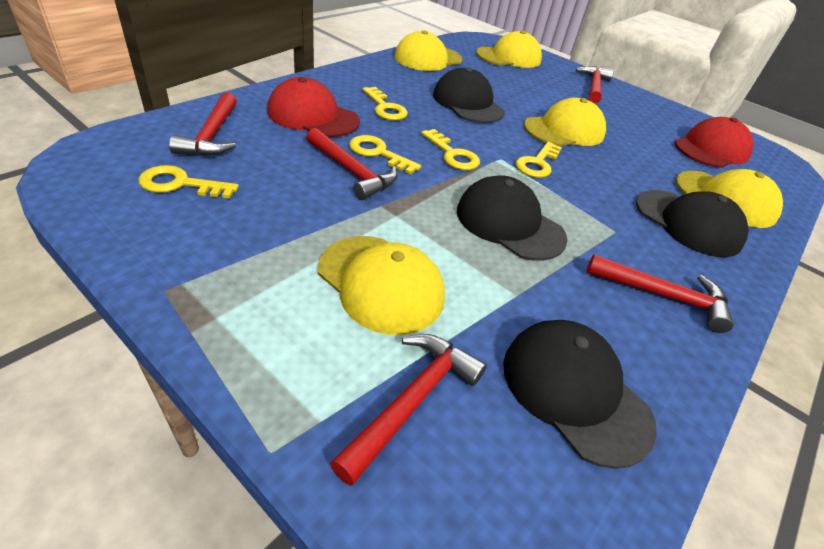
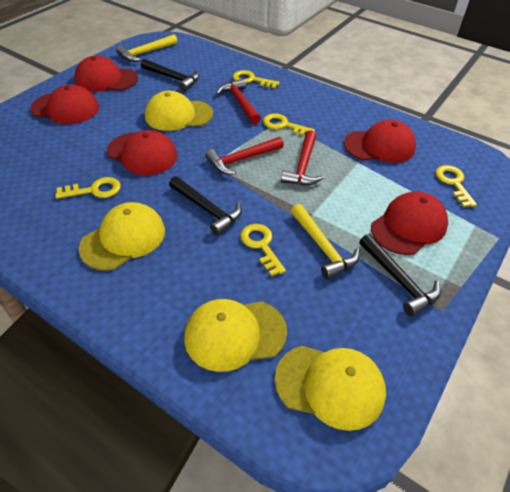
black cap: 4 -> 0
black hammer: 0 -> 3
red cap: 2 -> 5
red hammer: 5 -> 3
yellow cap: 5 -> 4
yellow hammer: 0 -> 2

